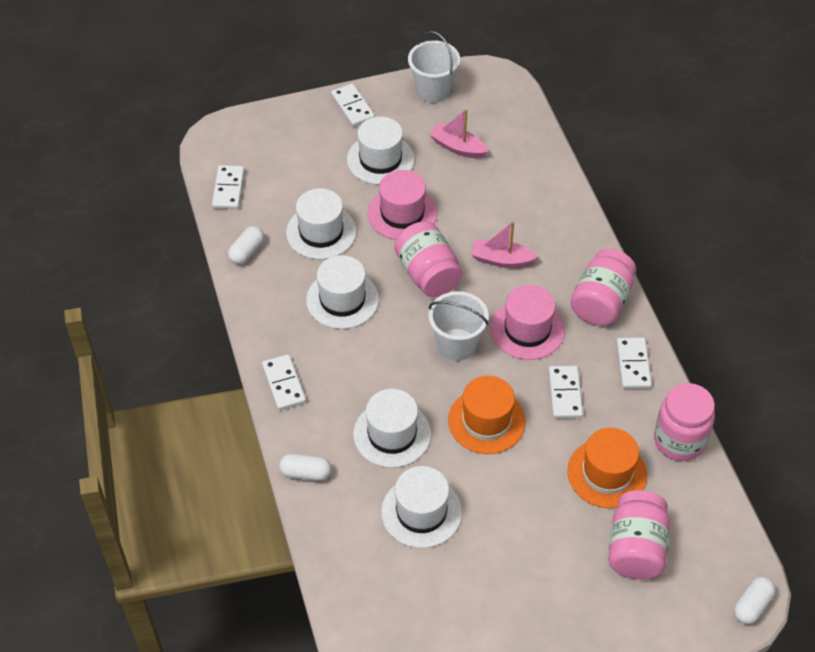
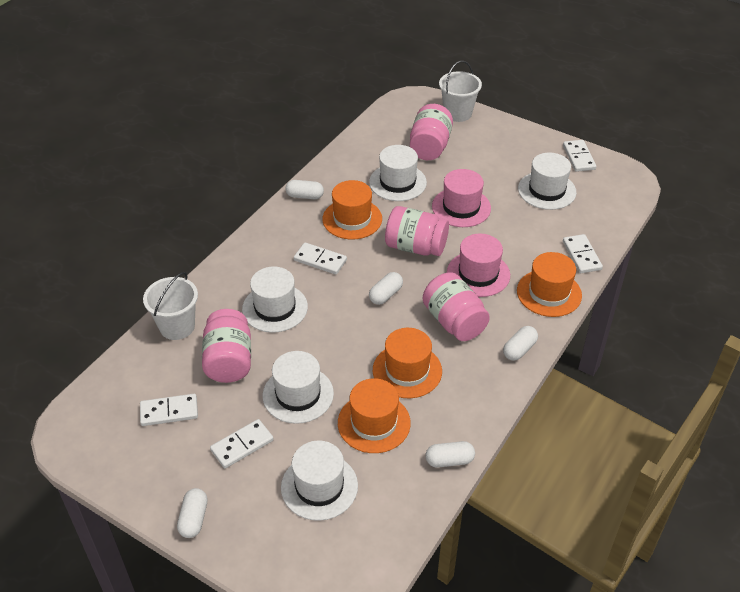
orange hat: 2 -> 4
pink boat: 2 -> 0
white capsule: 3 -> 5

